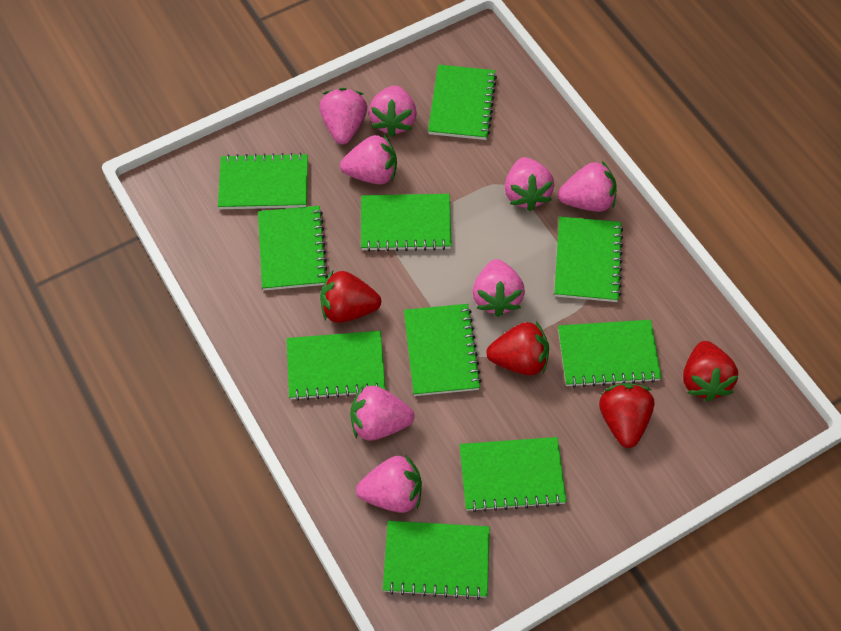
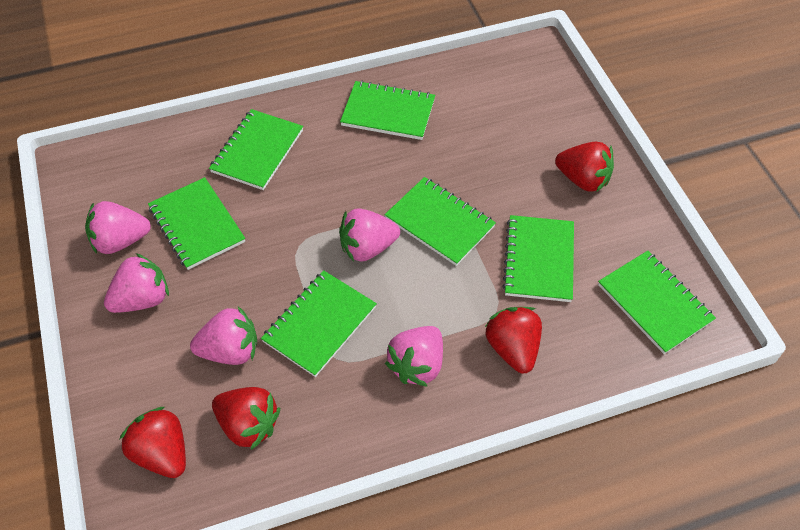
green notebook: 10 -> 7
pink strawberry: 8 -> 5

